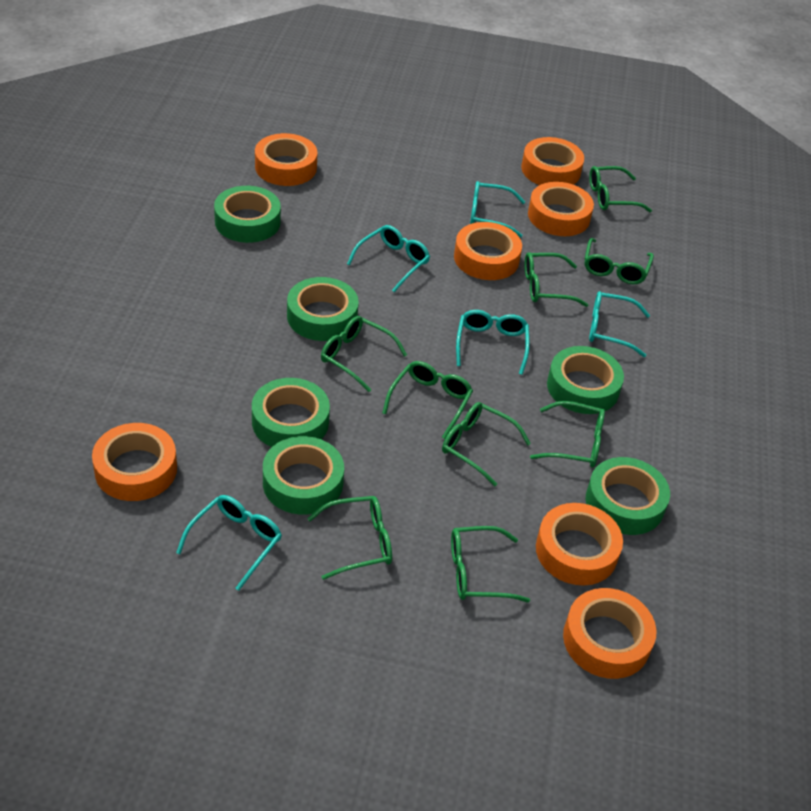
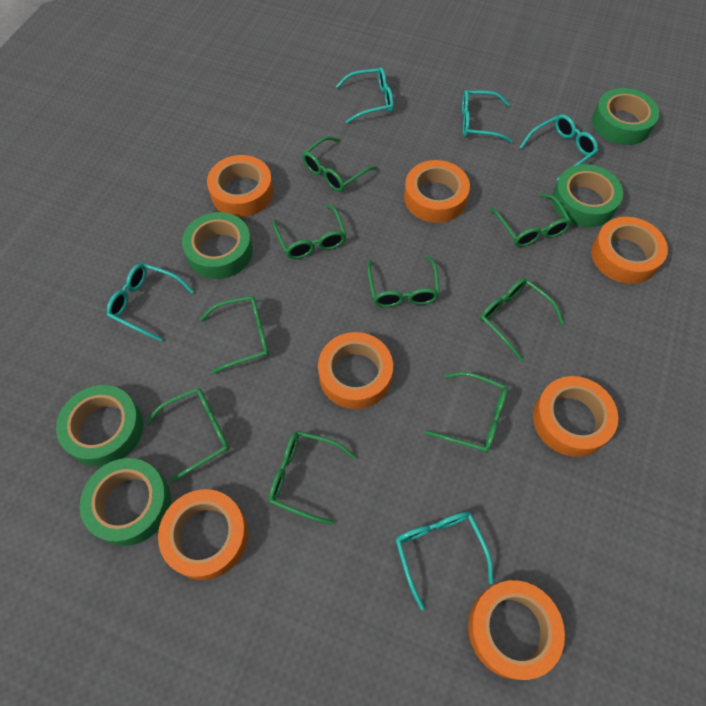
green tape: 6 -> 5

